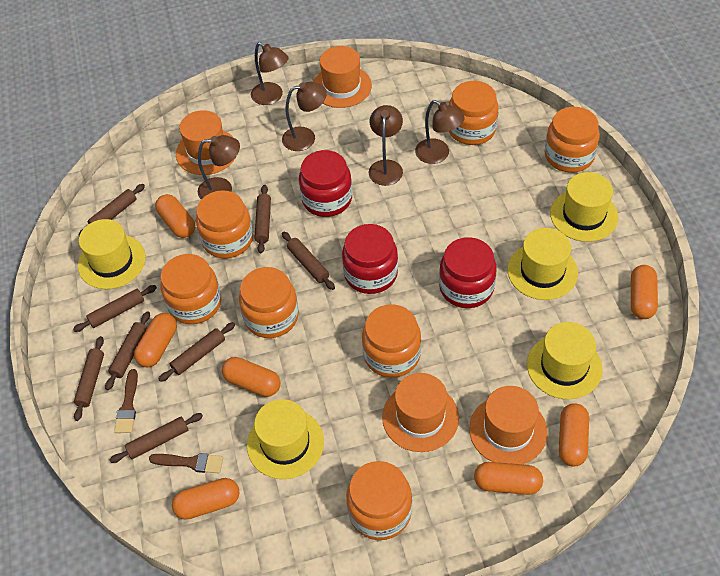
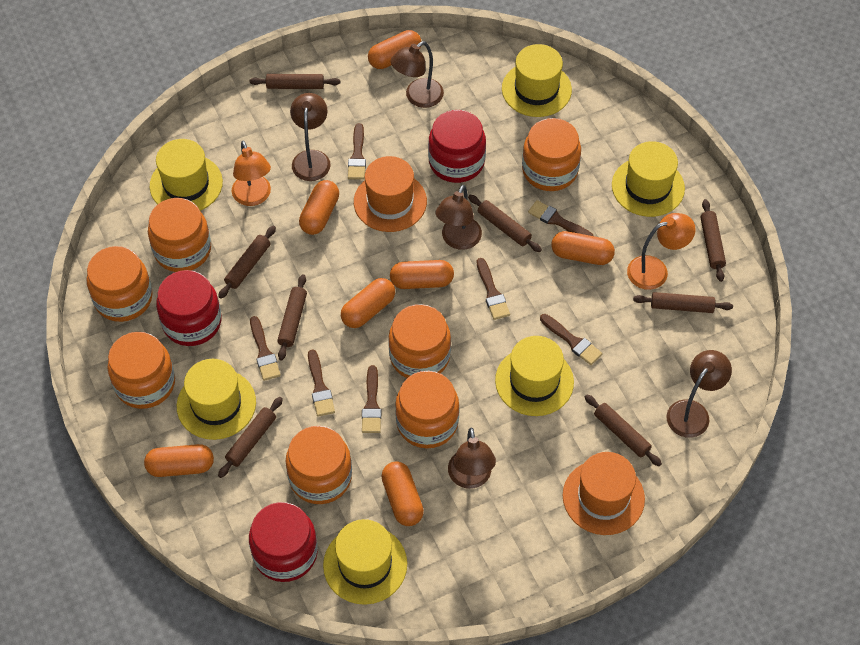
brown brush: 2 -> 7
orange hat: 4 -> 2
orange lamp: 0 -> 2
yellow hat: 5 -> 6

